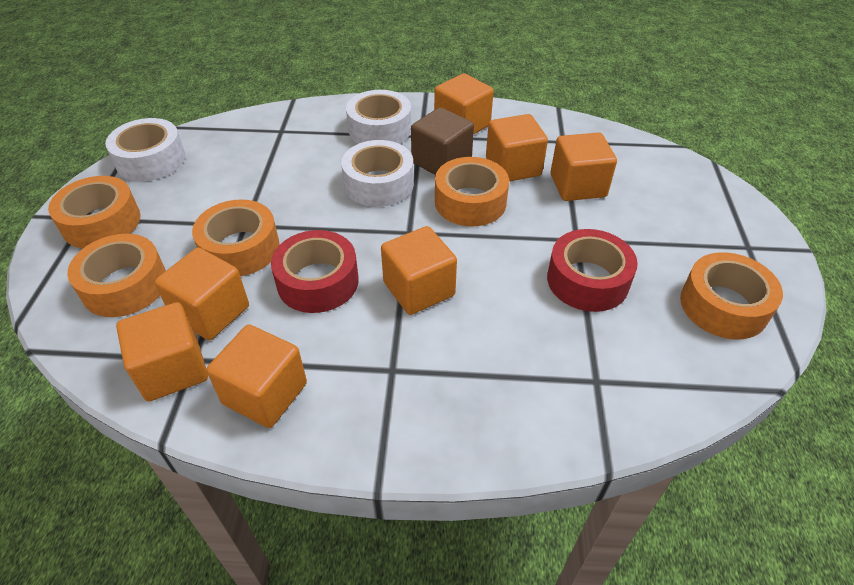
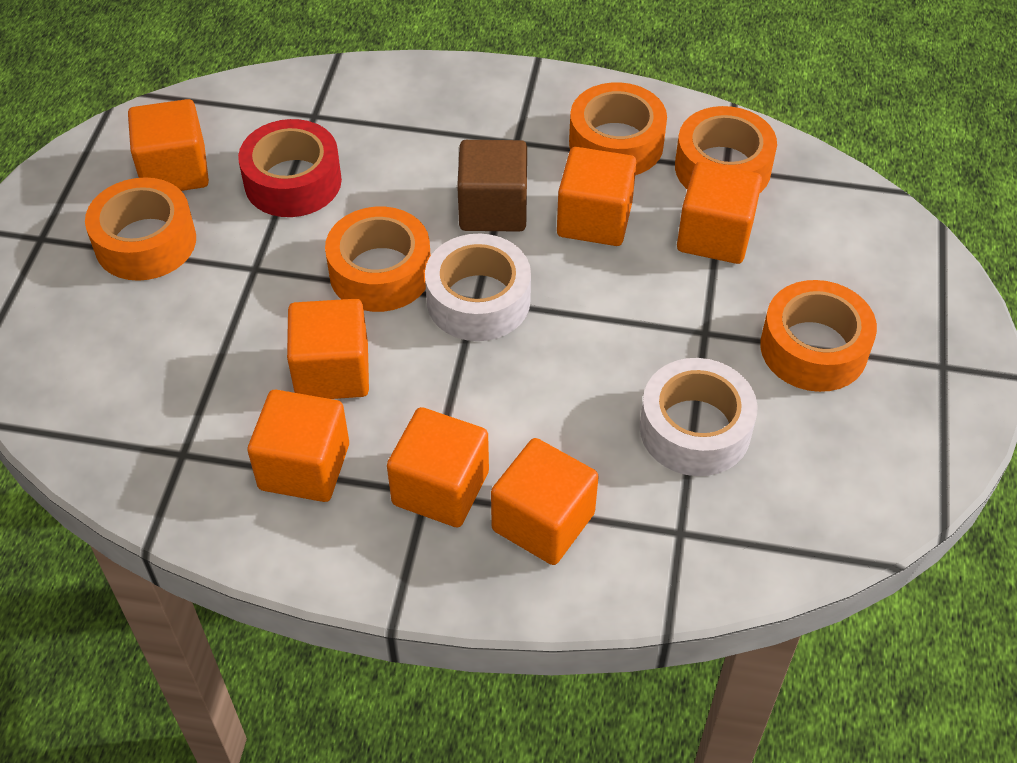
red tape: 2 -> 1
white tape: 3 -> 2

